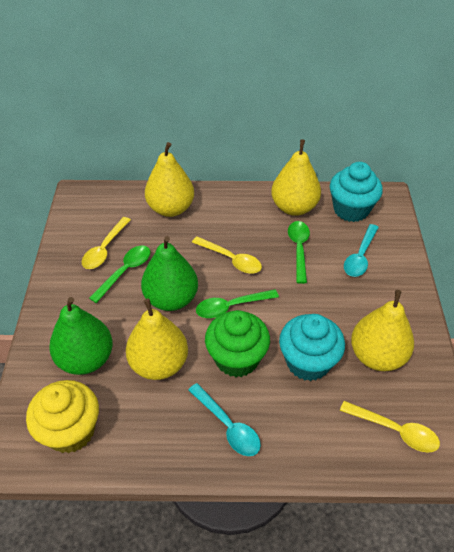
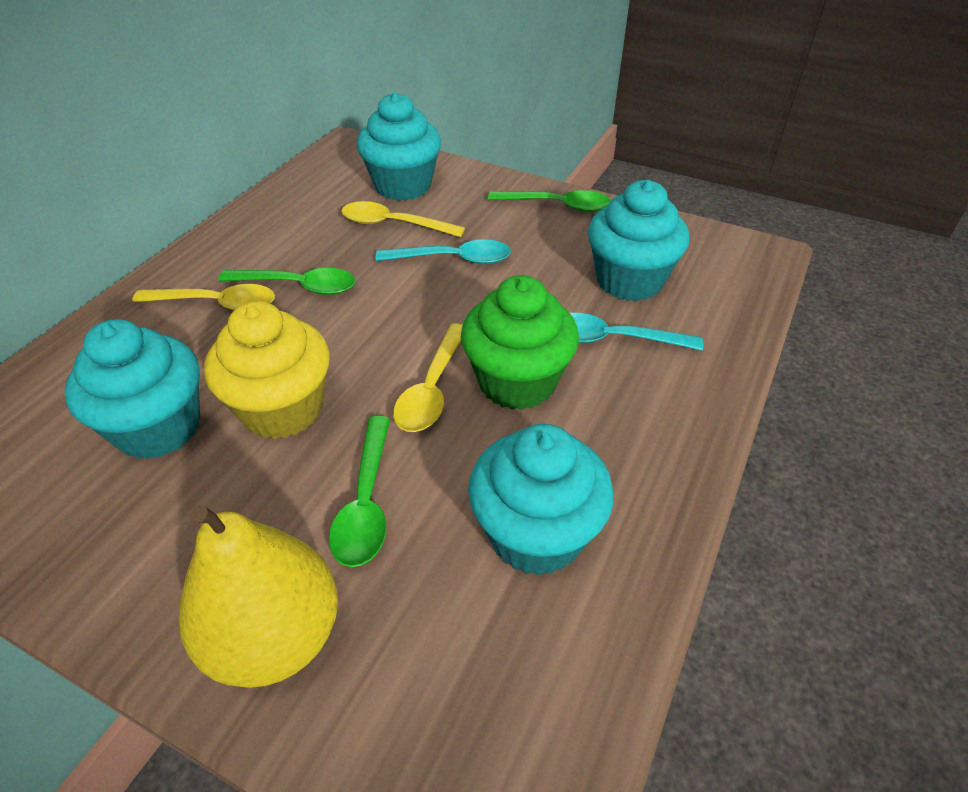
green pear: 2 -> 0
turquoise cupcake: 2 -> 4
yellow pear: 4 -> 1

